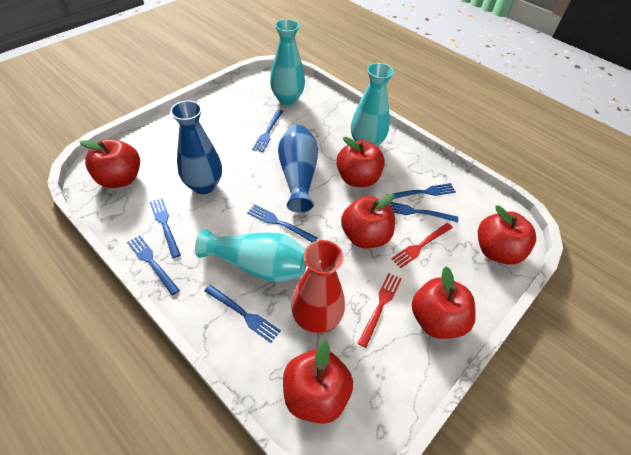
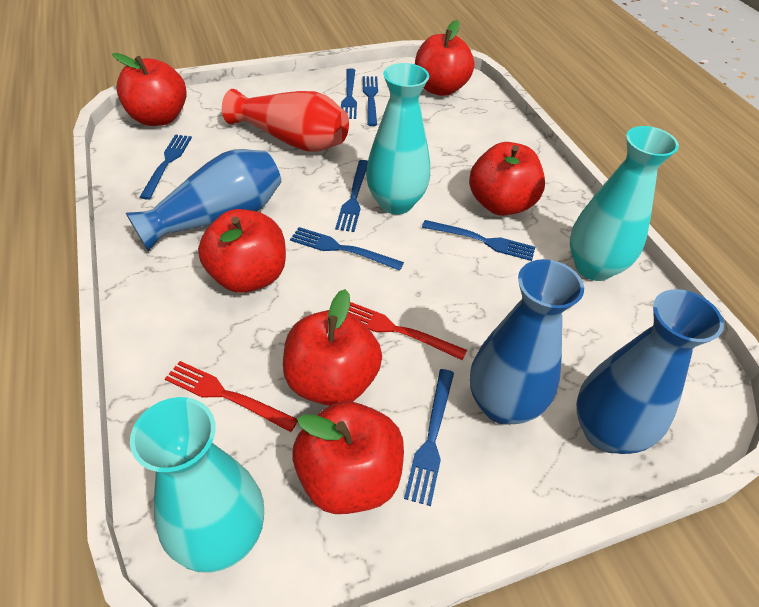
blue vase: 2 -> 3

